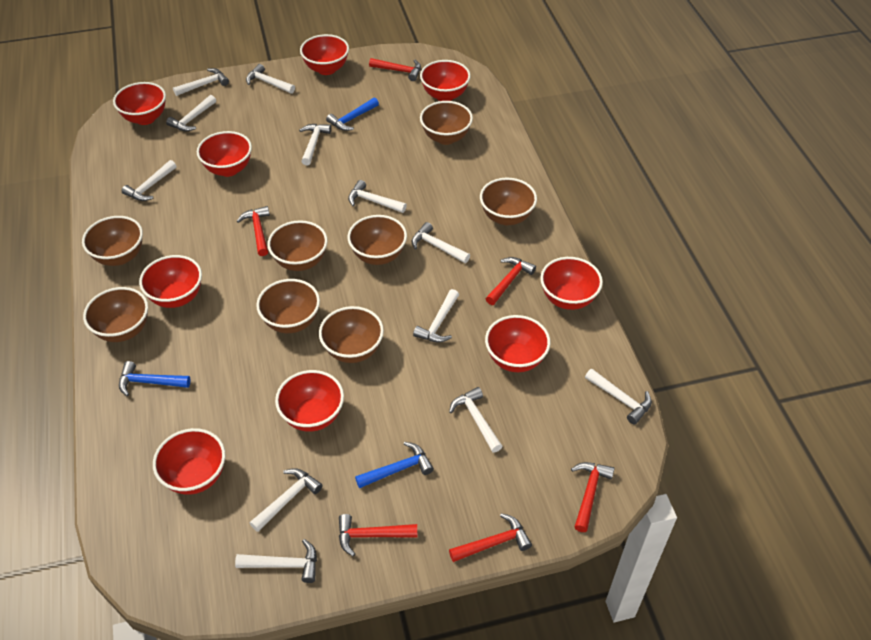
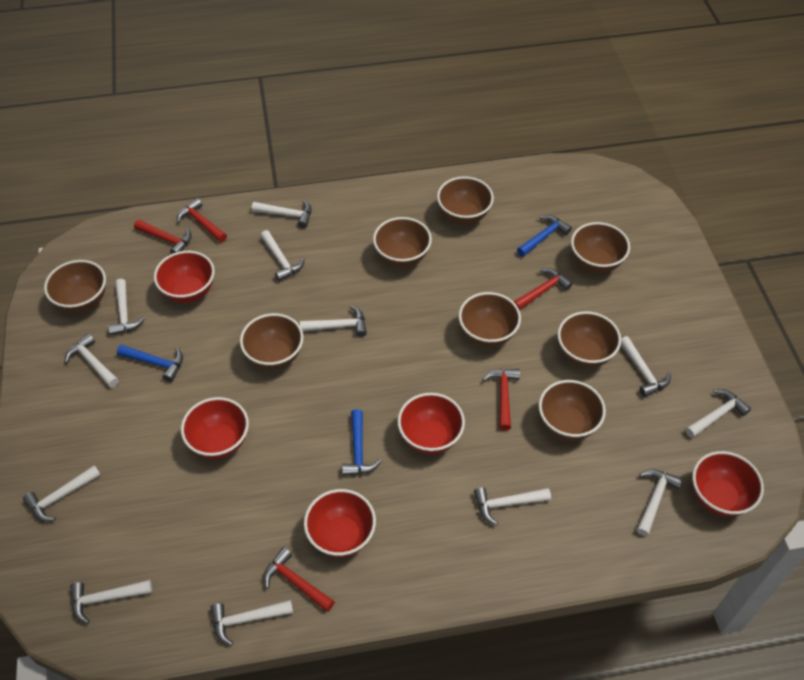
red bowl: 9 -> 5
red hammer: 6 -> 5

